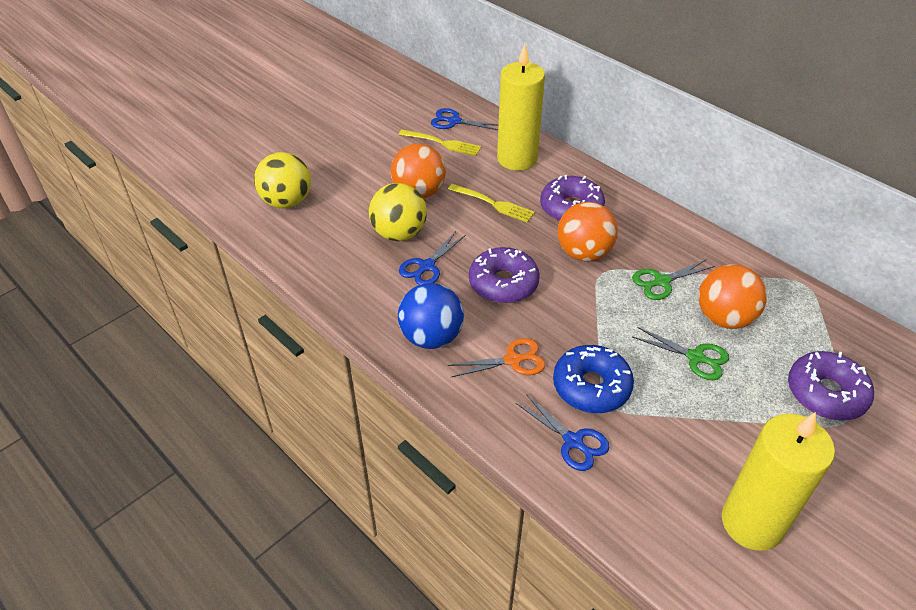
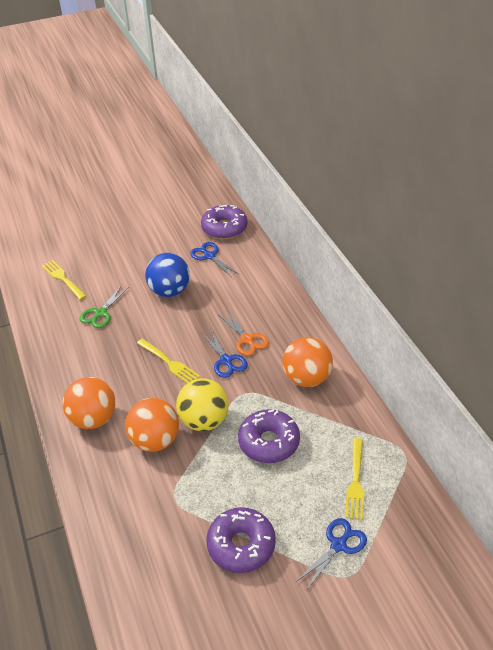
blue donut: 1 -> 0
green scissors: 2 -> 1
yellow ball: 2 -> 1
yellow candle: 2 -> 0
yellow fork: 2 -> 3

